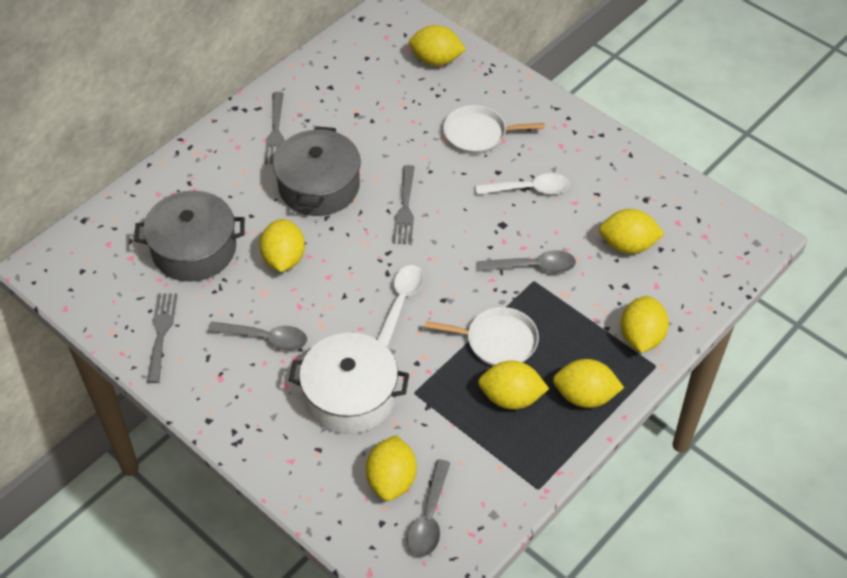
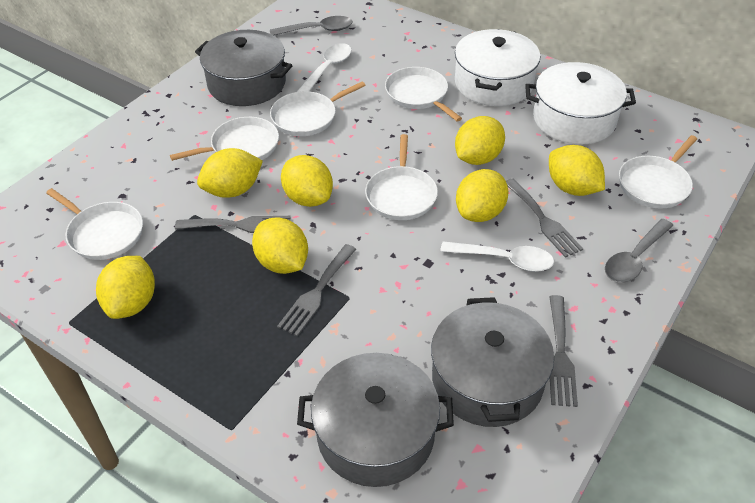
grey fork: 3 -> 4
grey pot: 2 -> 3
grey spoon: 3 -> 2
white pan: 2 -> 6
white pot: 1 -> 2

